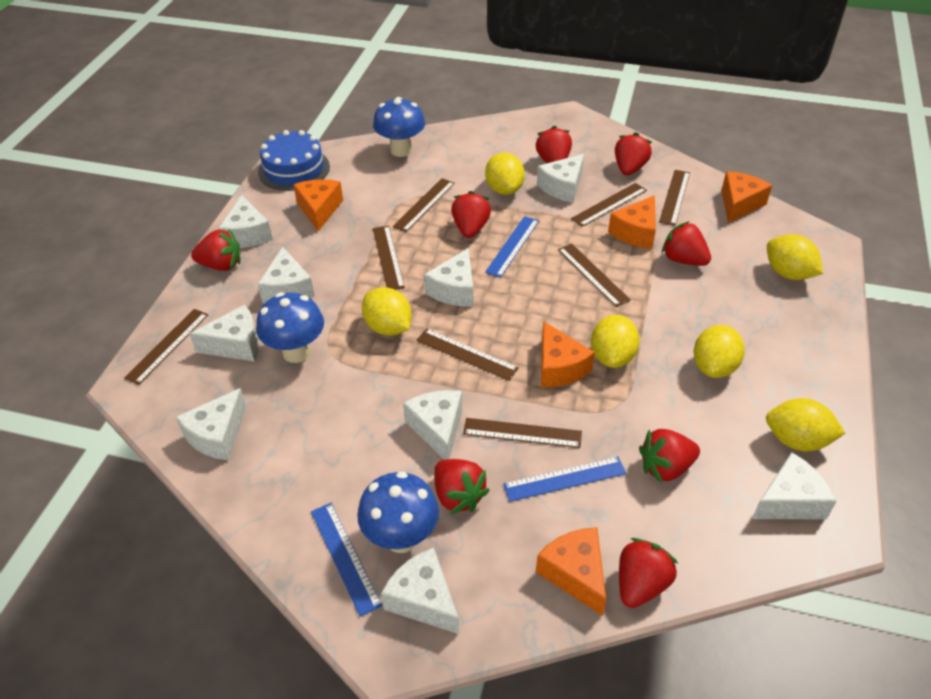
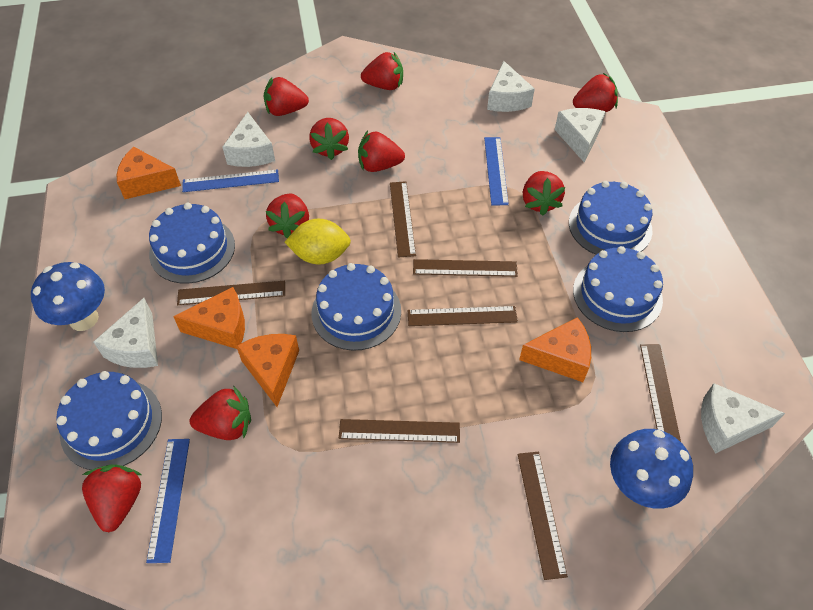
blue cake: 1 -> 5
blue mushroom: 3 -> 2
brown ruler: 8 -> 7
orange cheese: 5 -> 4
red strawberry: 8 -> 9
white cheese: 9 -> 5
yellow lemon: 6 -> 1

